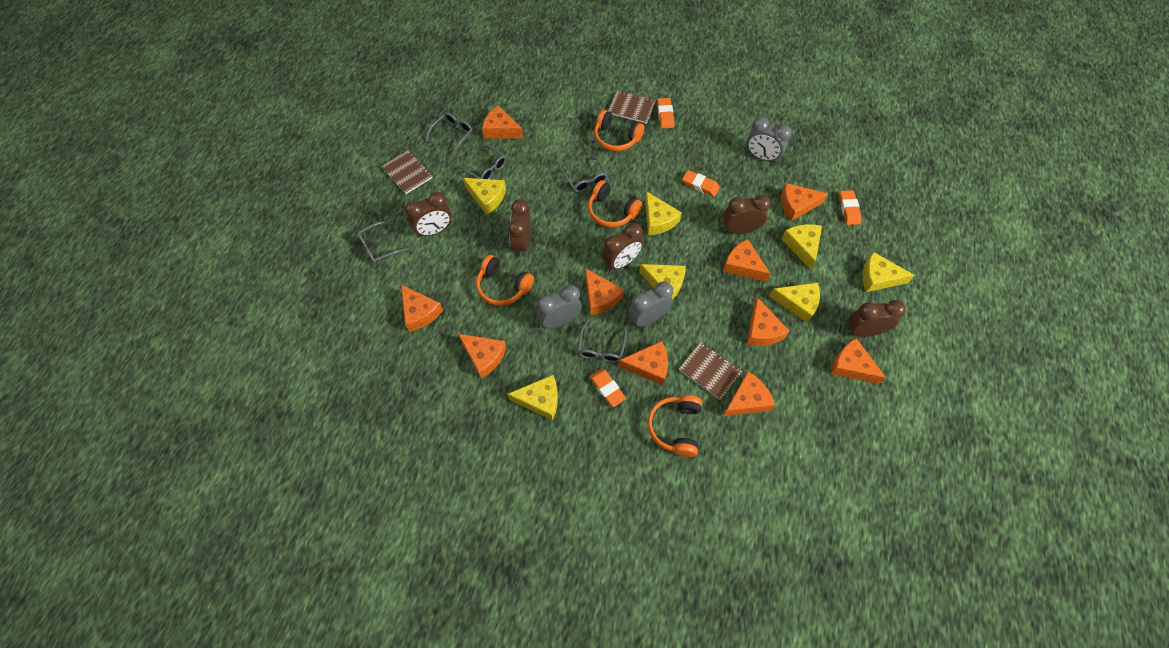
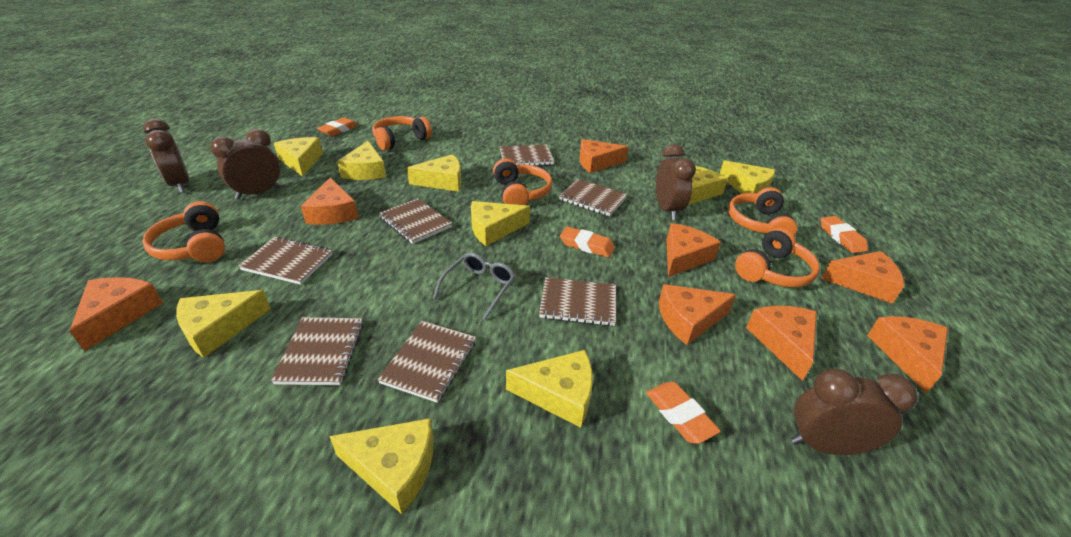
brown clock: 5 -> 4
brown notebook: 3 -> 7
grey clock: 3 -> 0
grey glasses: 5 -> 1
orange cheese: 10 -> 8
orange headphones: 4 -> 5
yellow cheese: 7 -> 9

